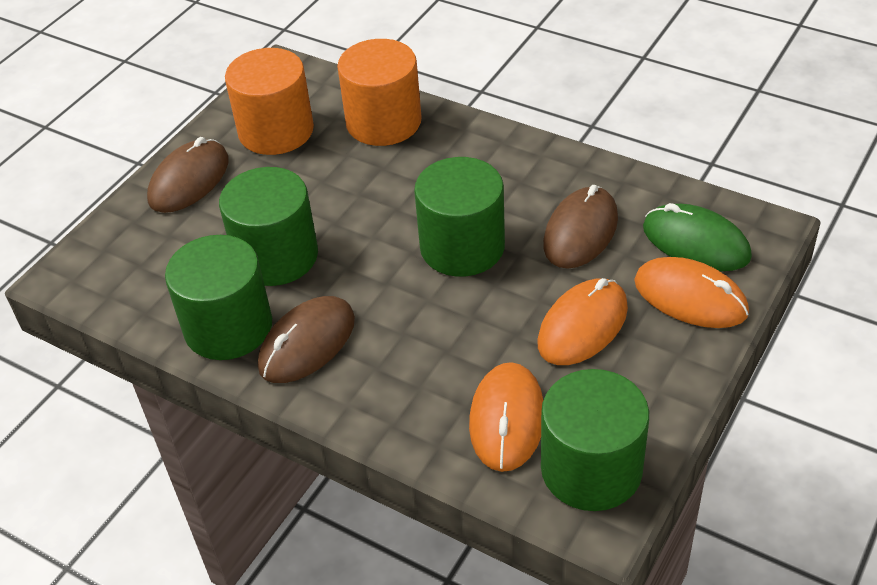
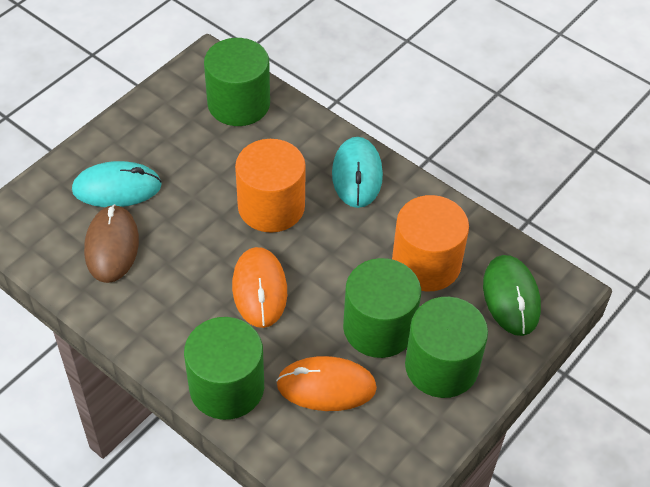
brown mouse: 3 -> 1
orange mouse: 3 -> 2
turquoise mouse: 0 -> 2

